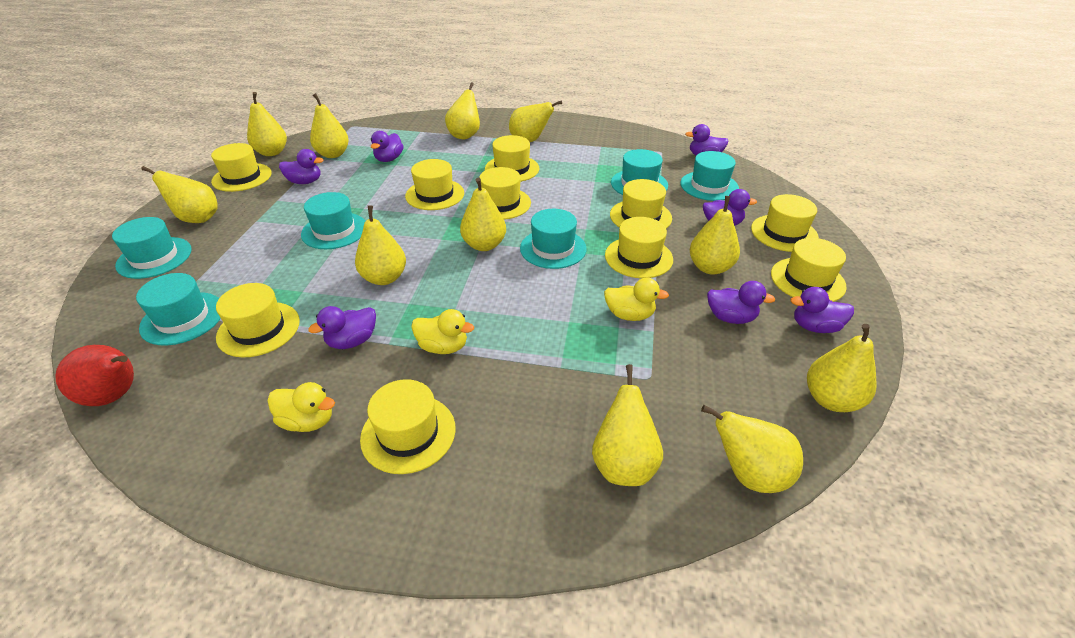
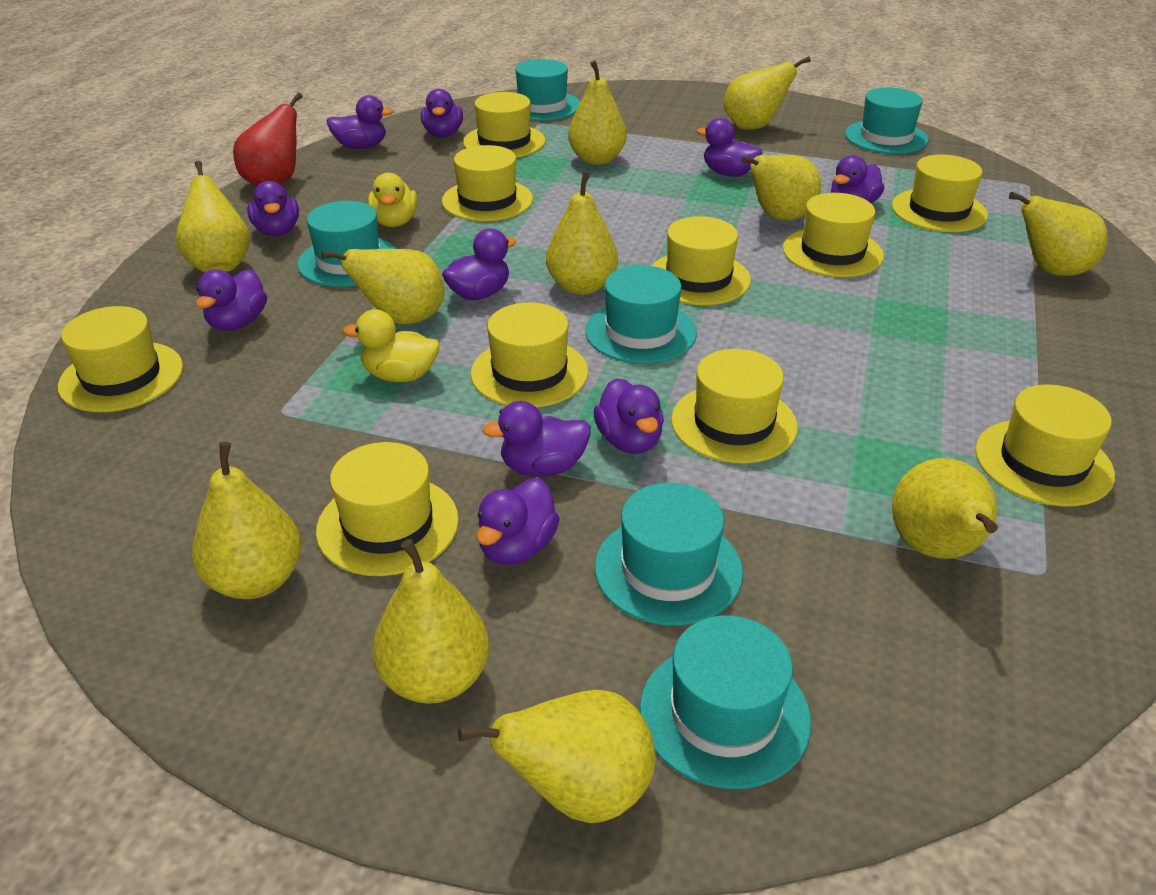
purple duck: 7 -> 10
yellow duck: 3 -> 2

